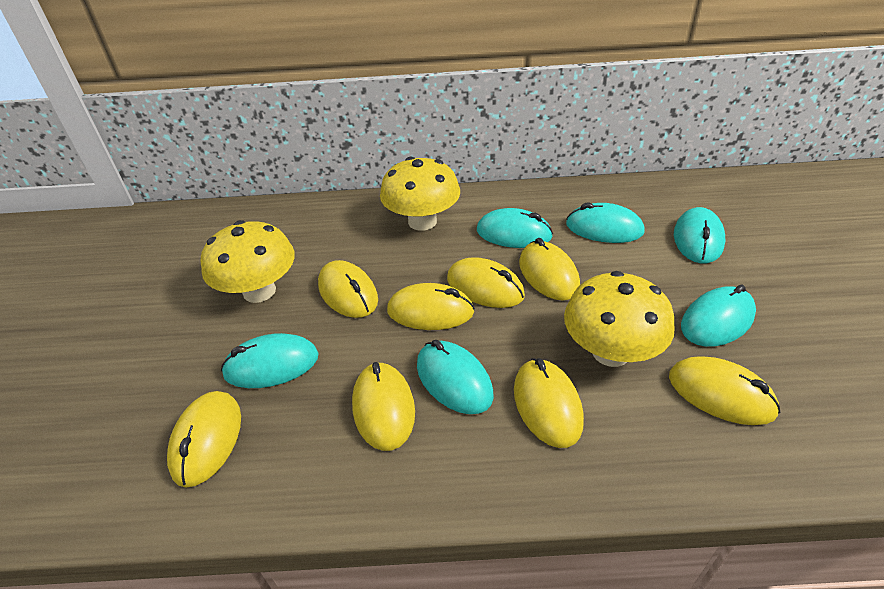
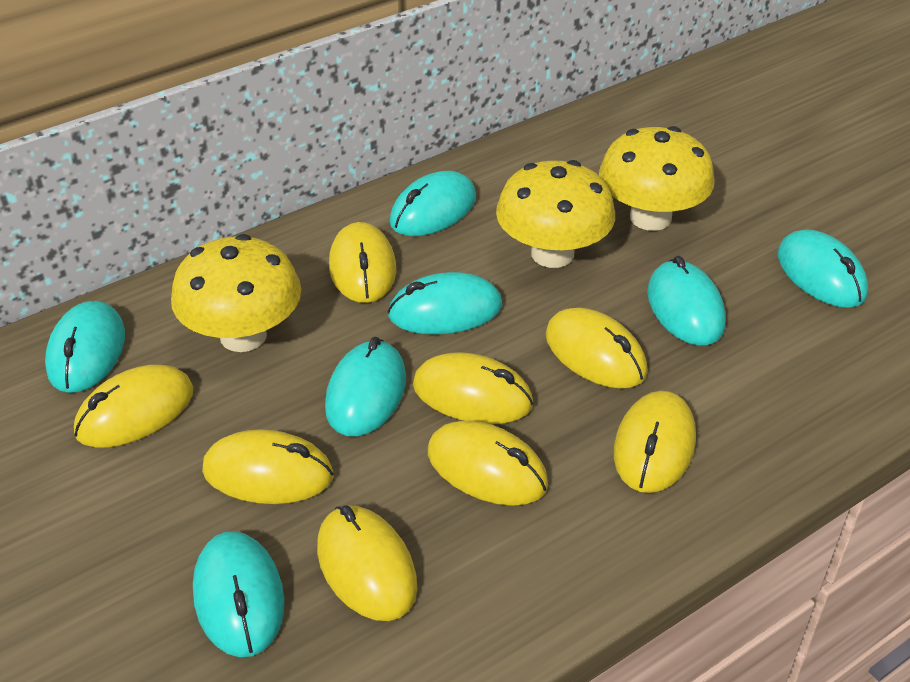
turquoise mouse: 6 -> 7

